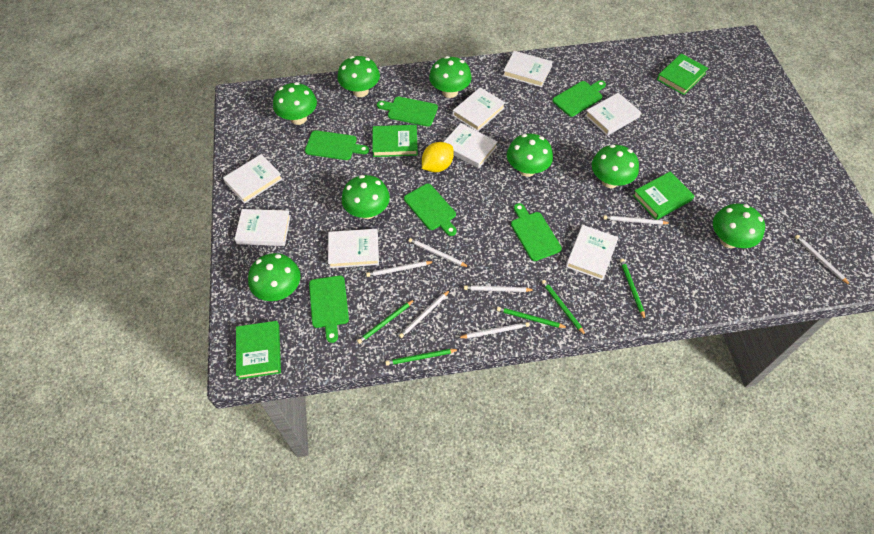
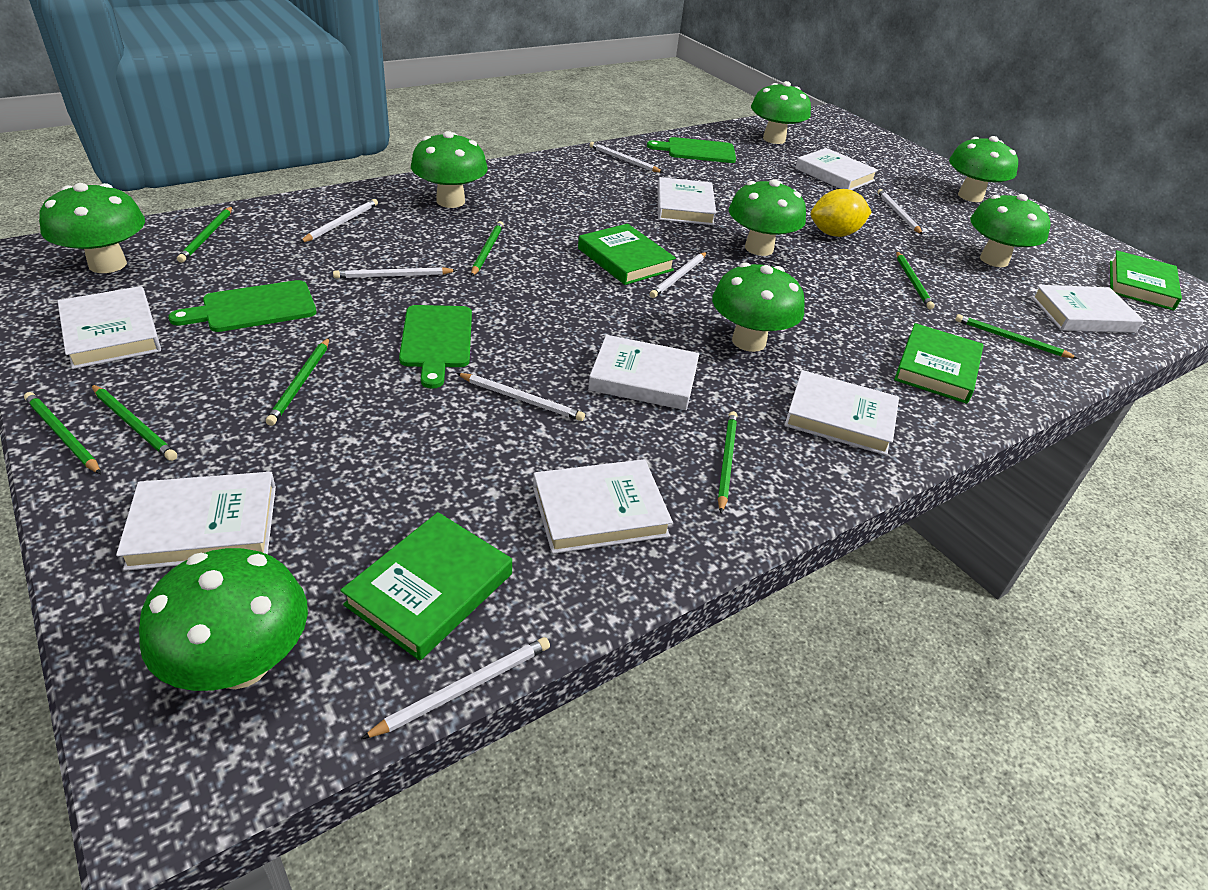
green cutting board: 6 -> 3
green pencil: 5 -> 8

